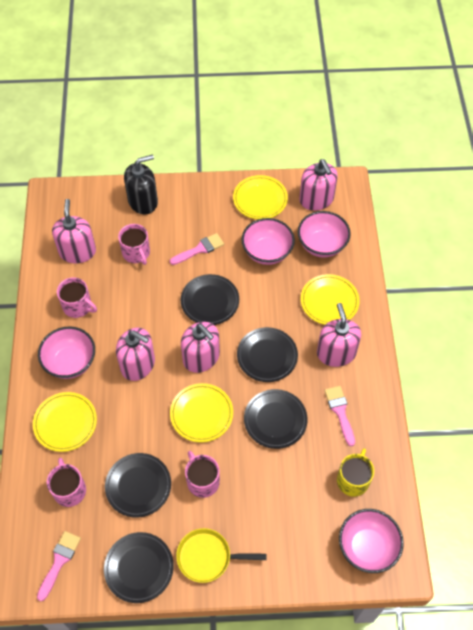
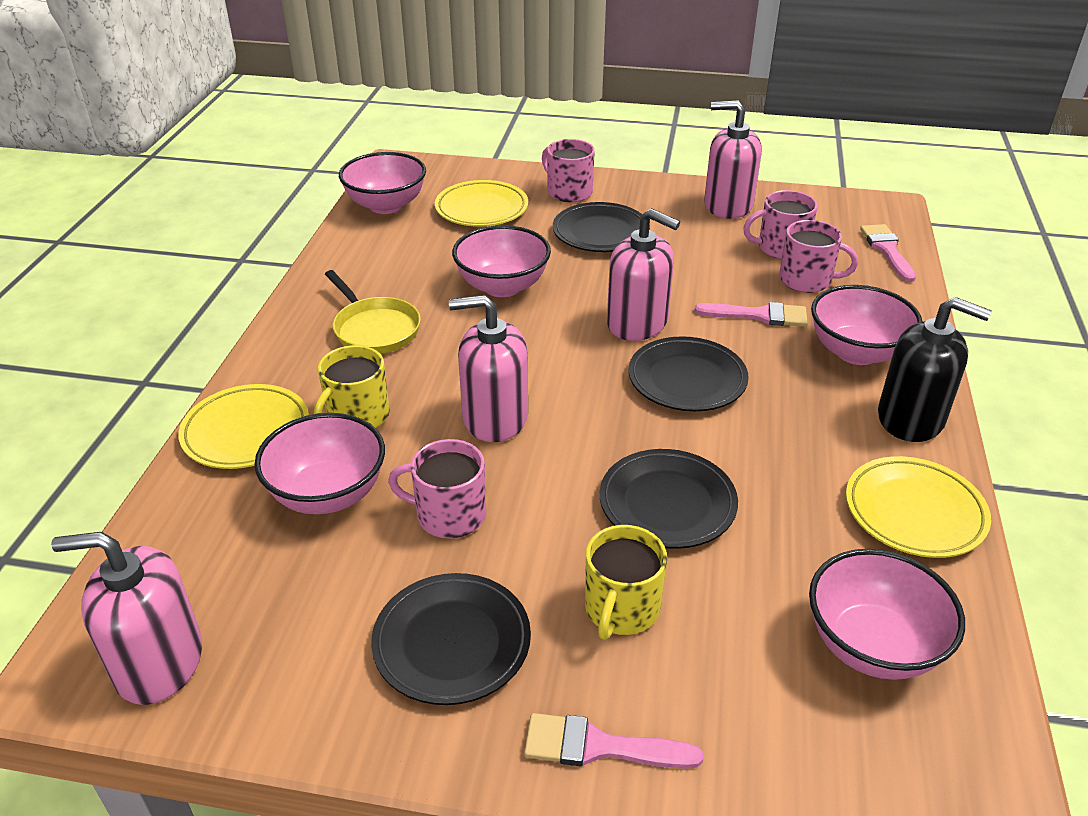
black plate: 5 -> 4
pink bowl: 4 -> 5
pink soap dispenser: 5 -> 4
yellow mug: 1 -> 2
yellow plate: 4 -> 3

